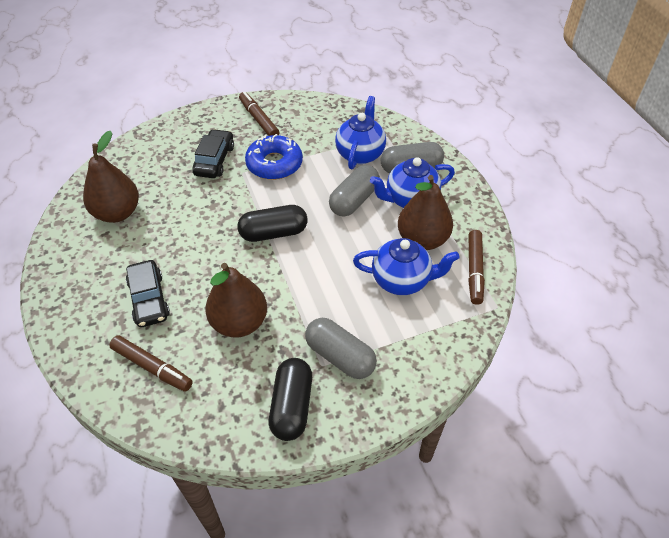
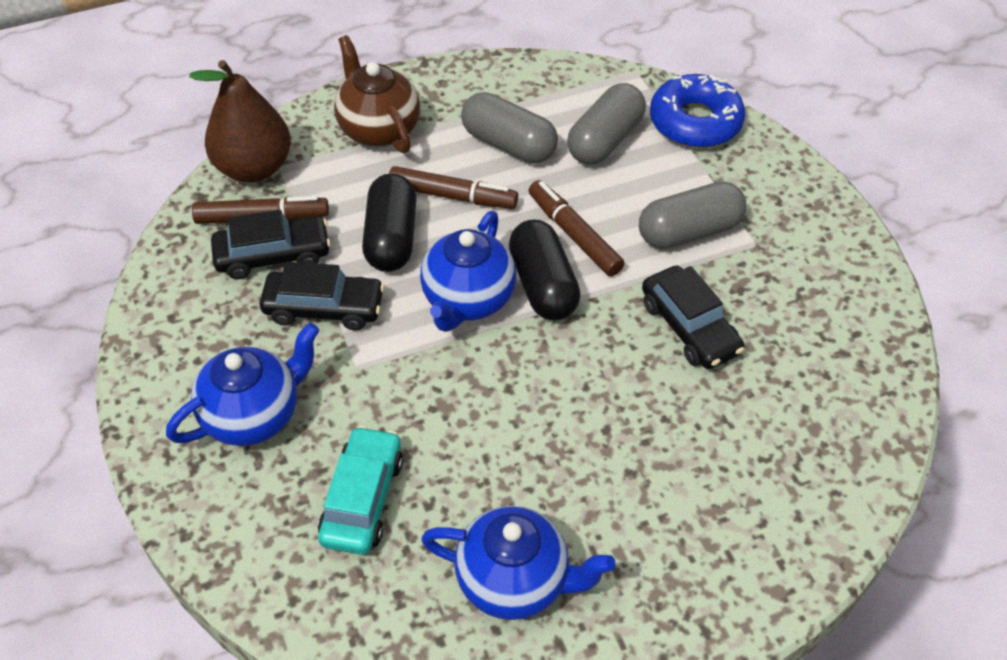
black car: 2 -> 3
brown pear: 3 -> 1
brown teapot: 0 -> 1
turquoise car: 0 -> 1

